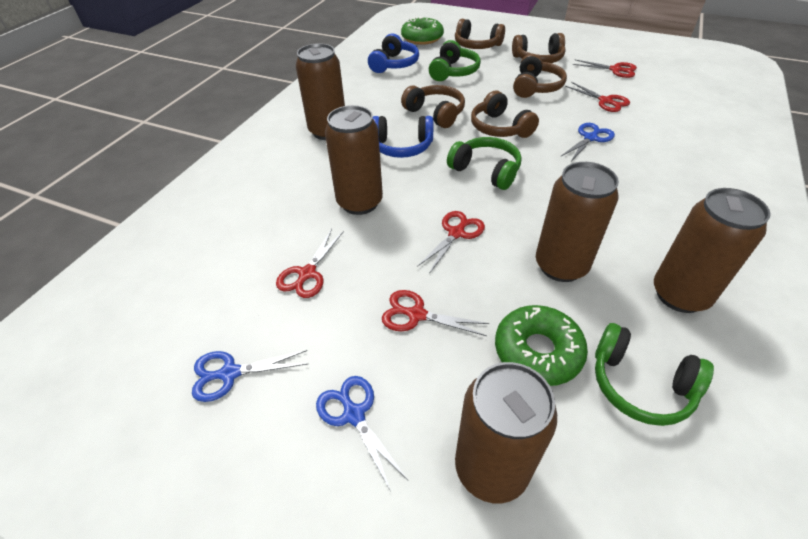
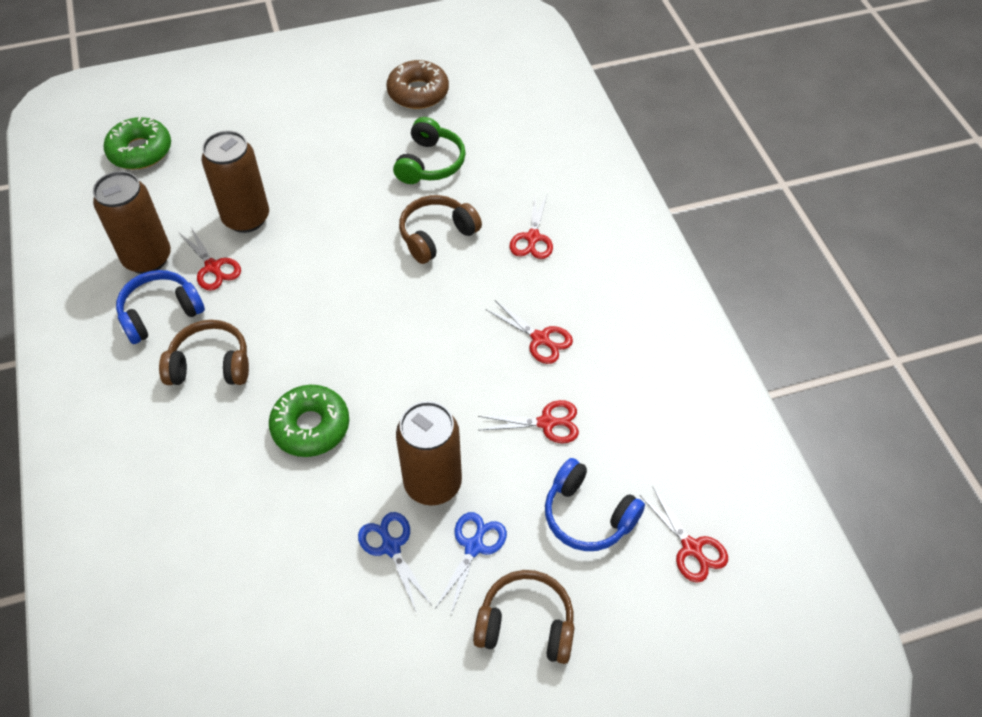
blue scissors: 3 -> 2
brown can: 5 -> 3
brown donut: 0 -> 1
brown headphones: 5 -> 3
green headphones: 3 -> 1

